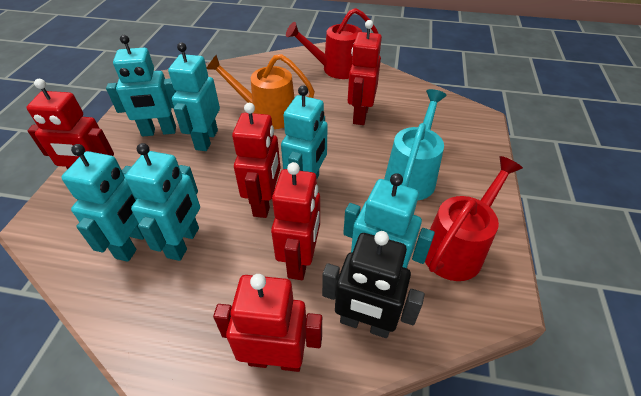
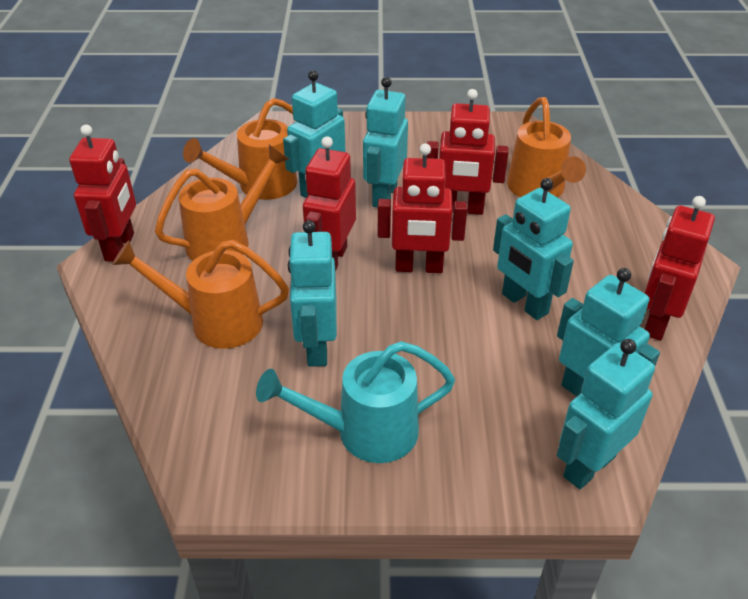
black robot: 1 -> 0
orange watering can: 1 -> 4
red watering can: 2 -> 0

